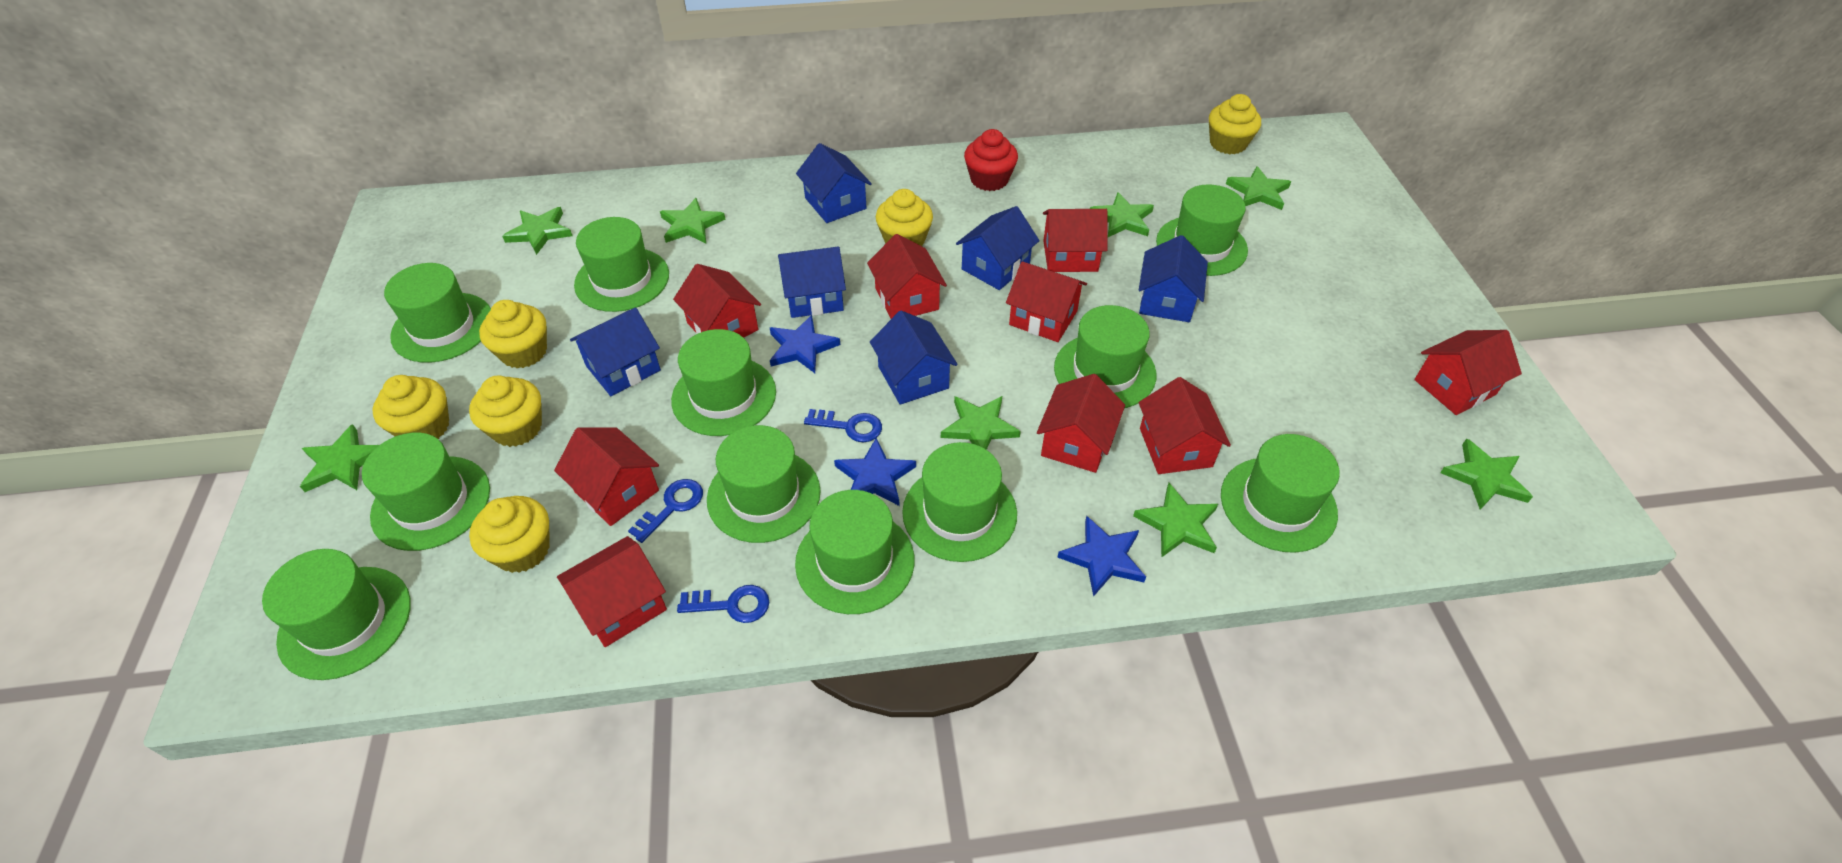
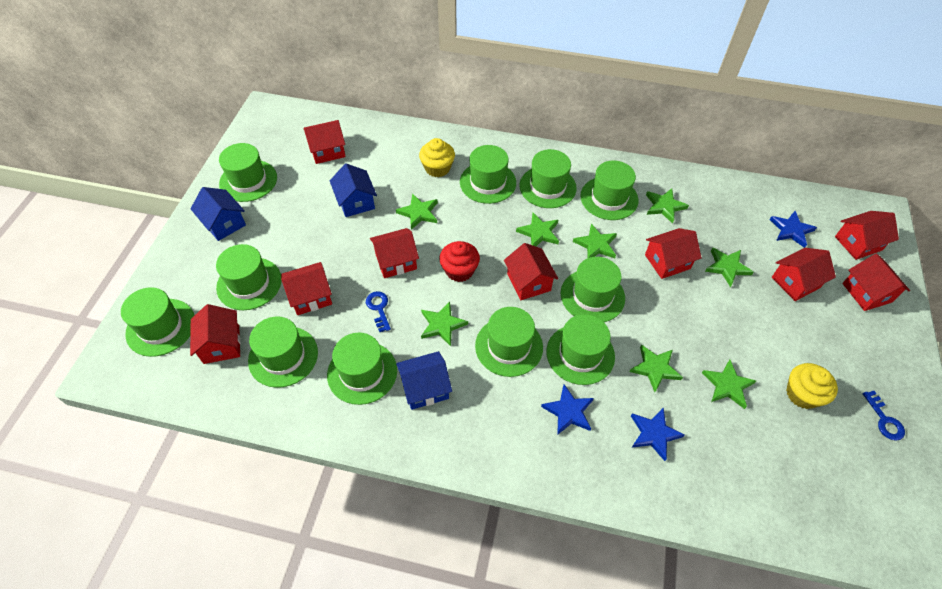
blue house: 6 -> 3
blue key: 3 -> 2
yellow cupcake: 6 -> 2

